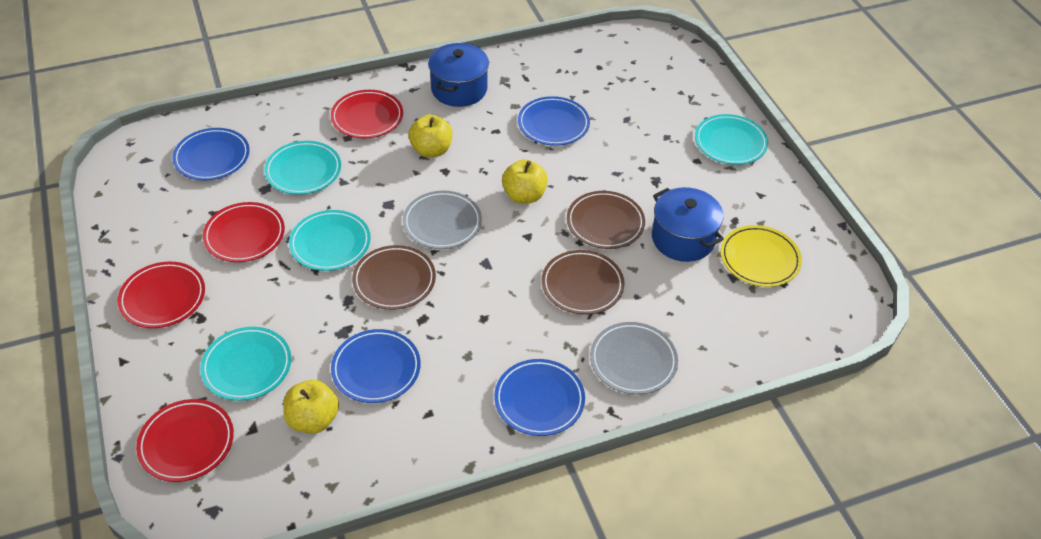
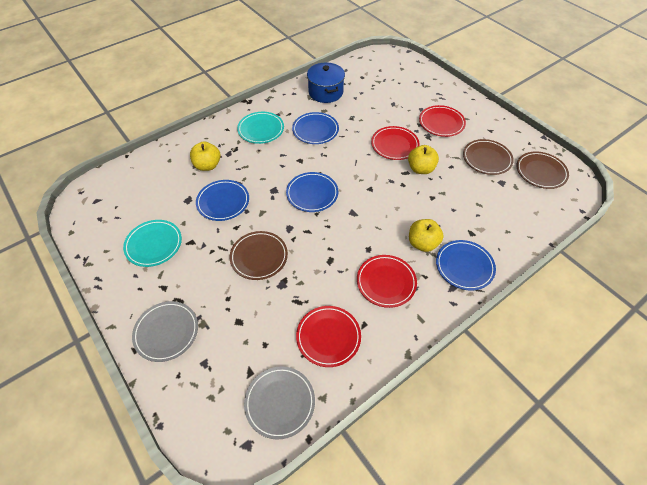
blue pot: 2 -> 1
turquoise plate: 4 -> 2
yellow plate: 1 -> 0

